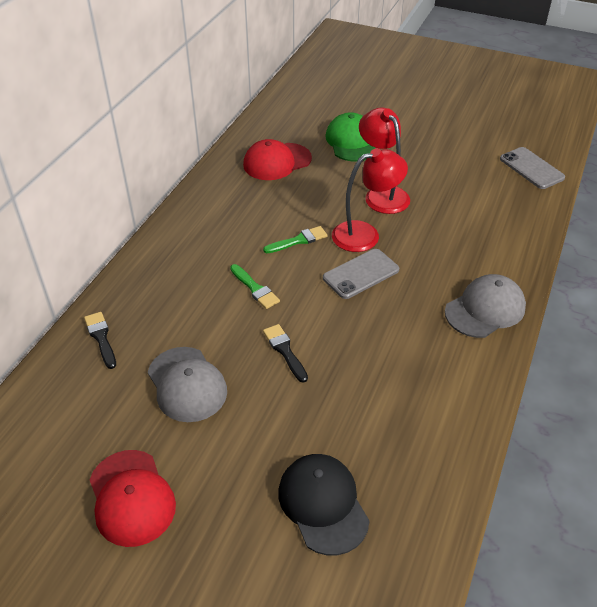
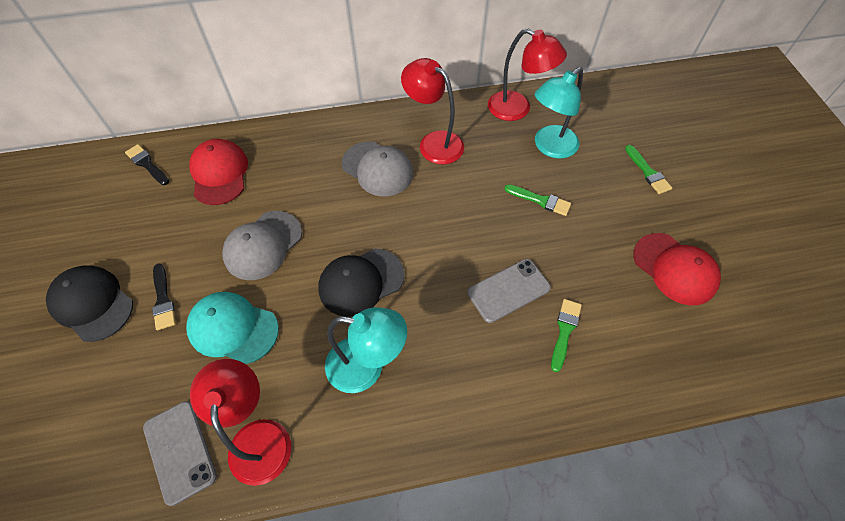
black cap: 1 -> 2
green brush: 2 -> 3
green cap: 1 -> 0
red lamp: 2 -> 3
turquoise cap: 0 -> 1
turquoise lamp: 0 -> 2

